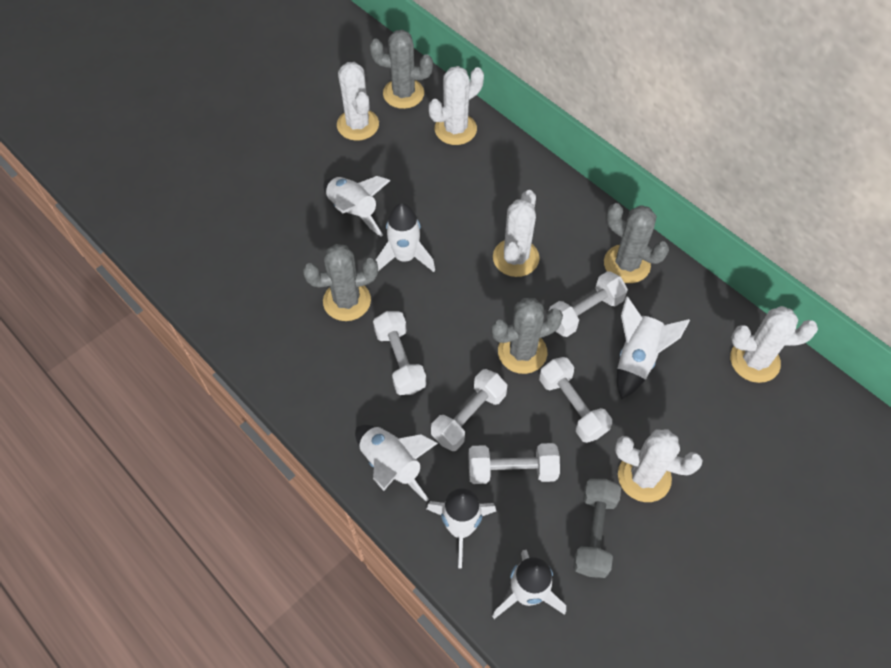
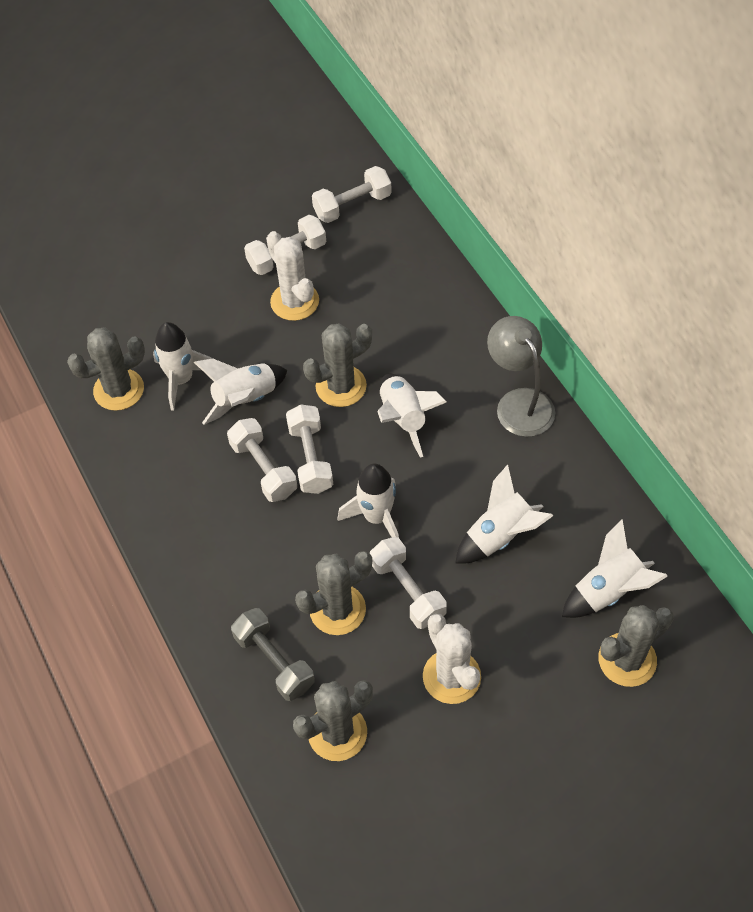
grey cactus: 4 -> 5
grey lamp: 0 -> 1
white cactus: 5 -> 2

